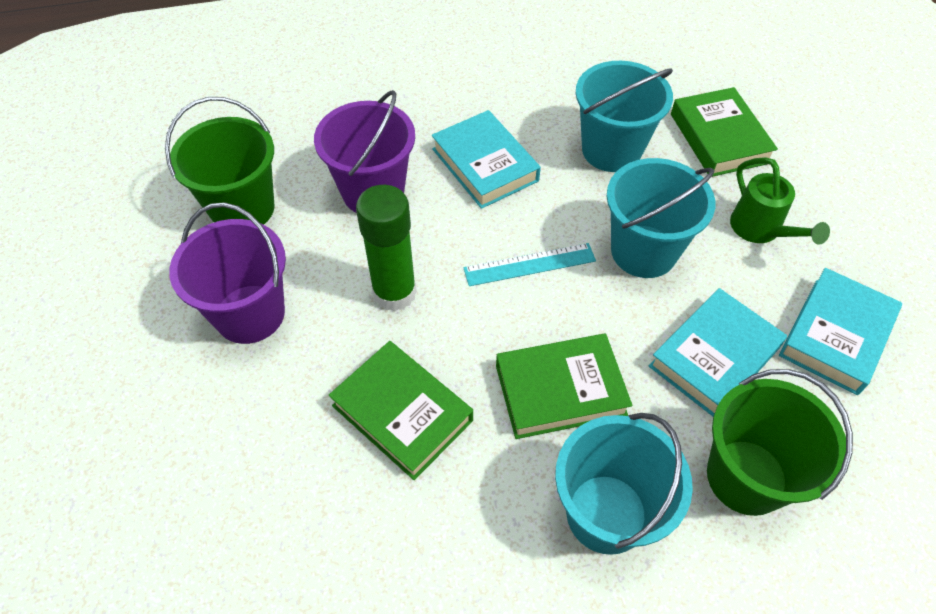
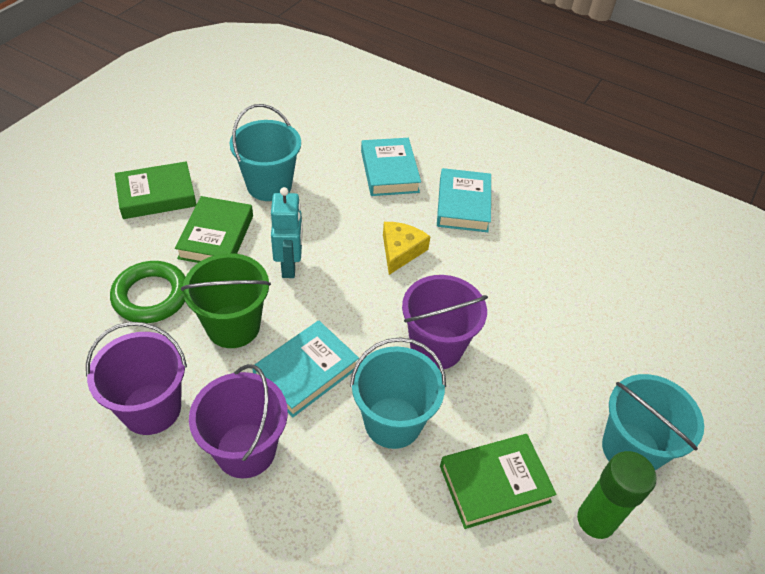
green bucket: 2 -> 1
green ring: 0 -> 1
green watering can: 1 -> 0
purple bucket: 2 -> 3
turquoise robot: 0 -> 1
turquoise ruler: 1 -> 0
yellow cheese: 0 -> 1

